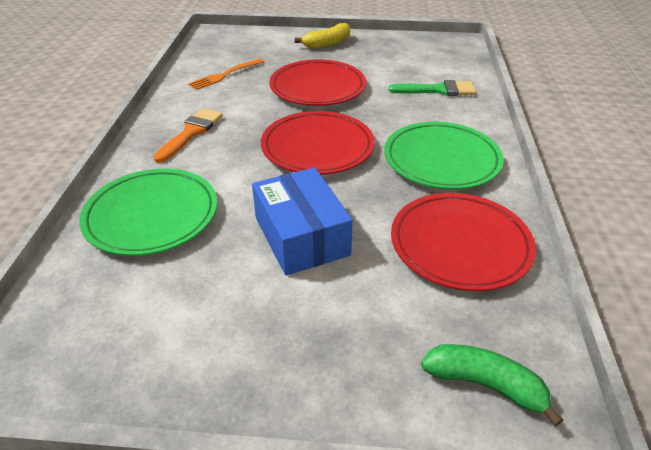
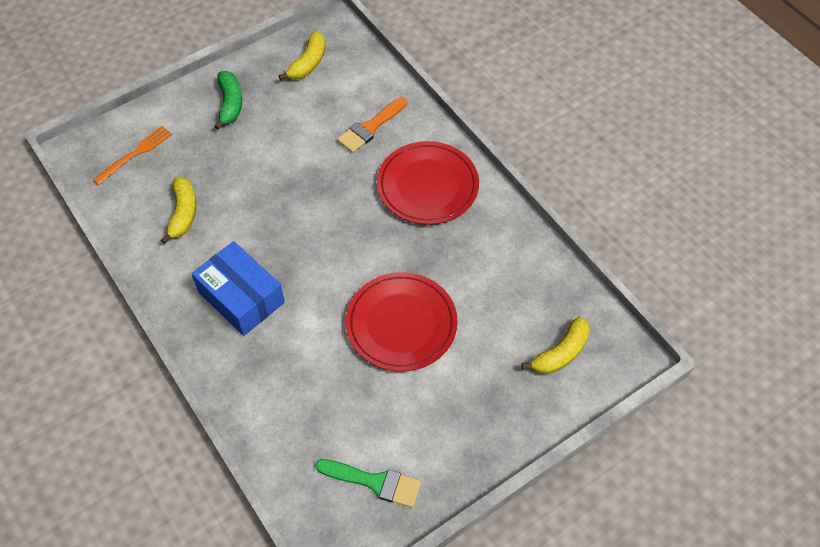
green plate: 2 -> 0
red plate: 3 -> 2
yellow banana: 1 -> 3

